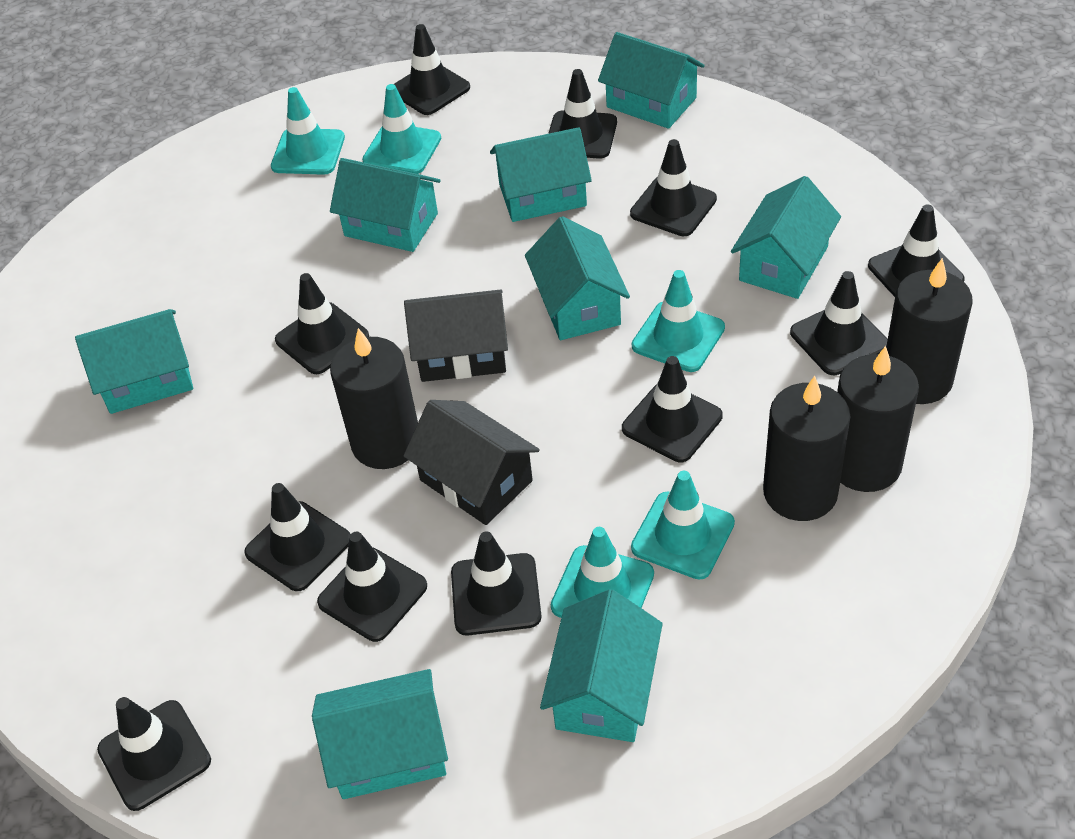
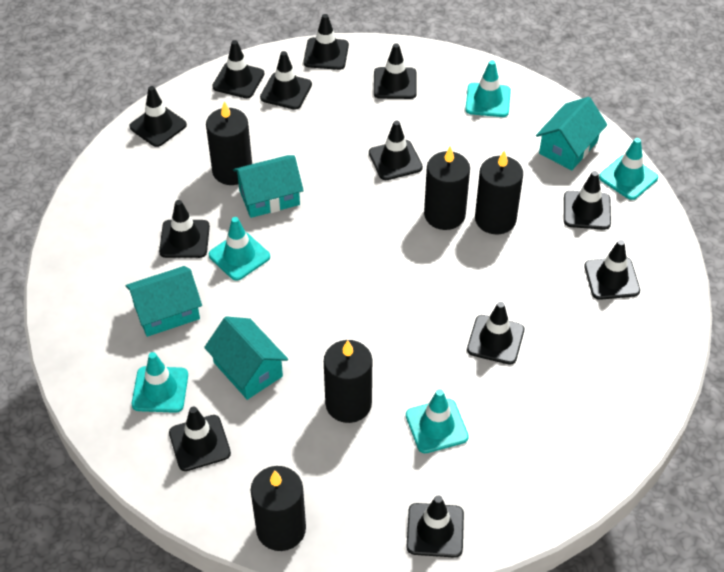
black candle: 4 -> 5
black house: 2 -> 0
black traffic cone: 11 -> 12
turquoise house: 8 -> 4

